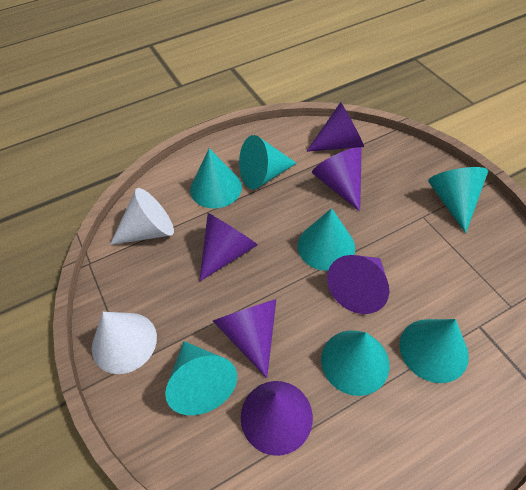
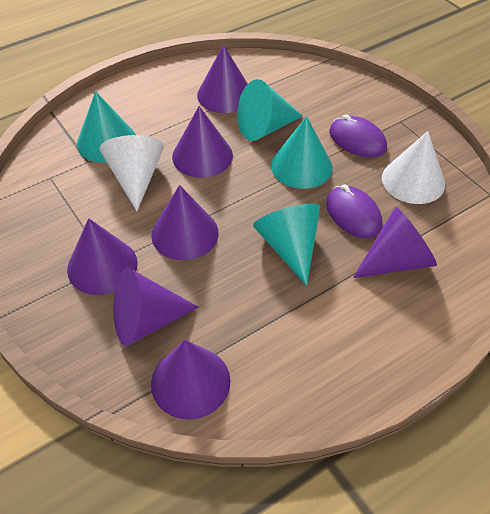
purple cone: 6 -> 7
purple mouse: 0 -> 2
turquoise cone: 7 -> 4

